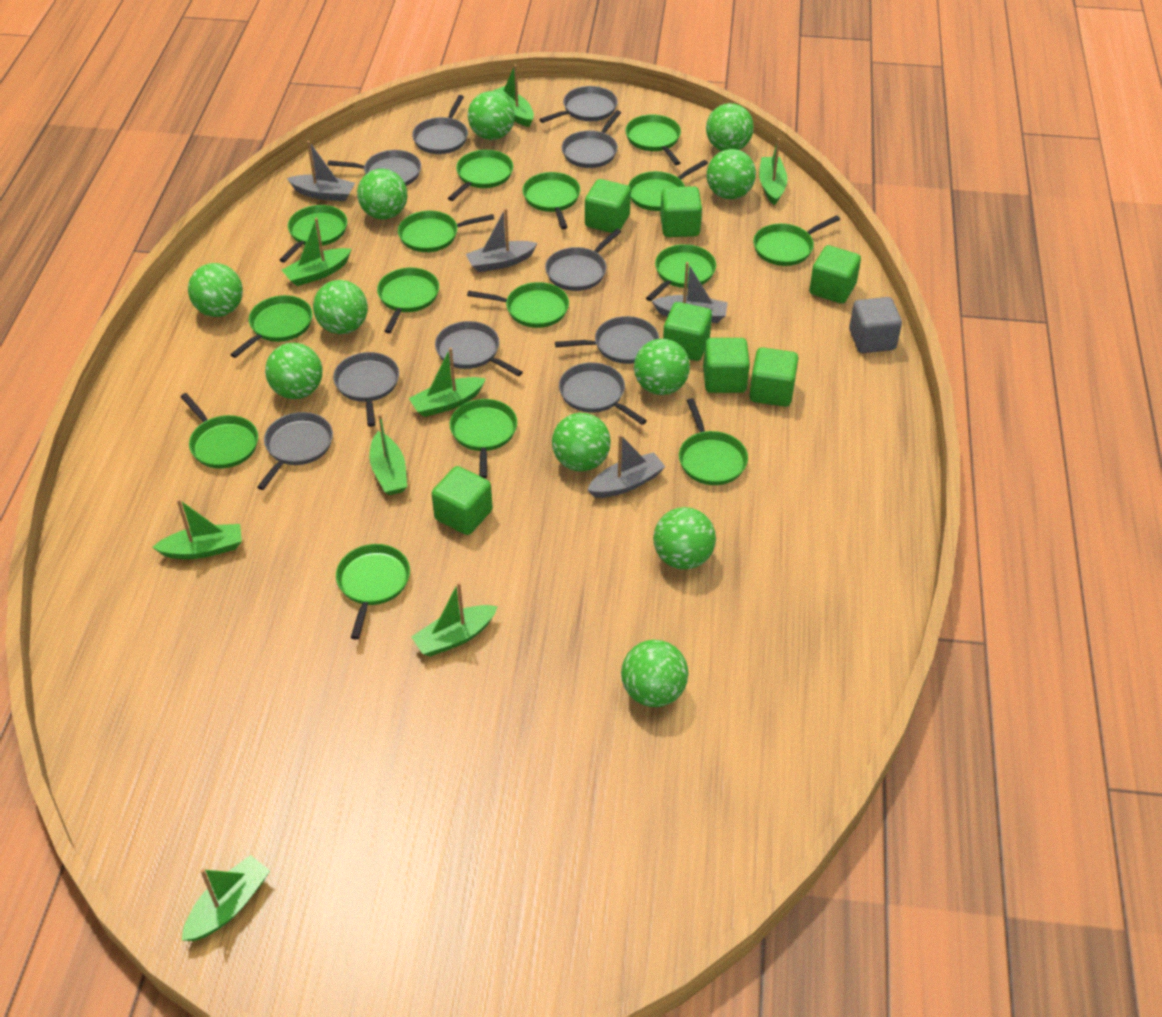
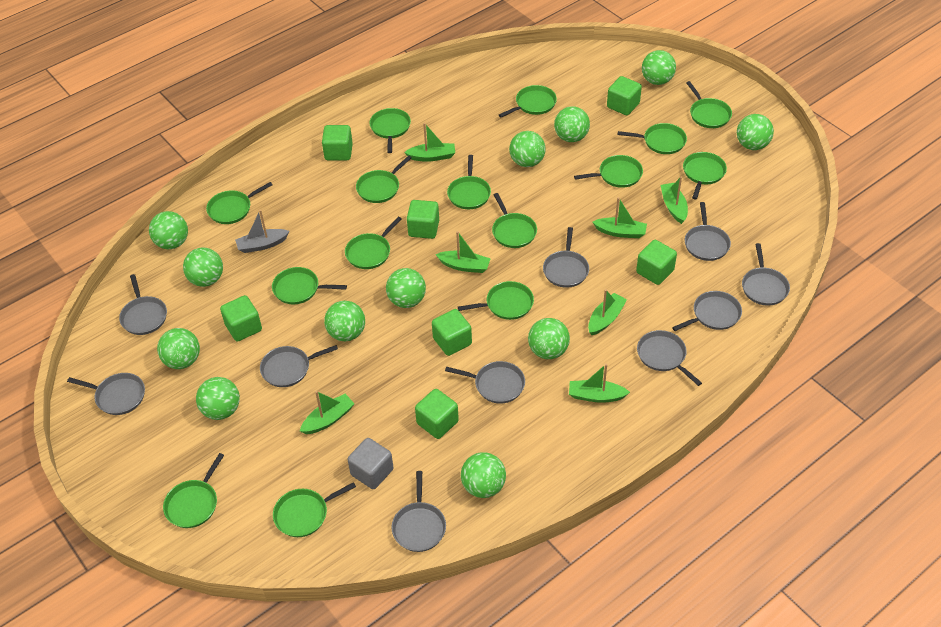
green ball: 11 -> 12
green boat: 8 -> 7
grey boat: 4 -> 1

